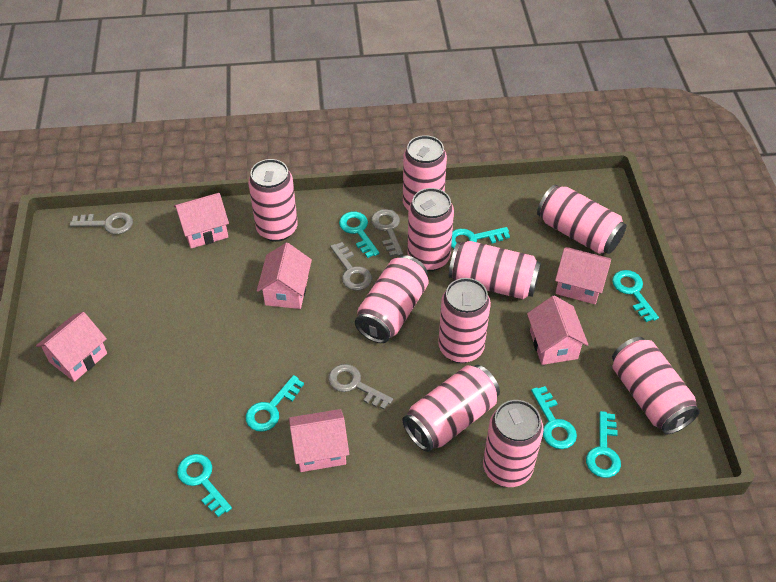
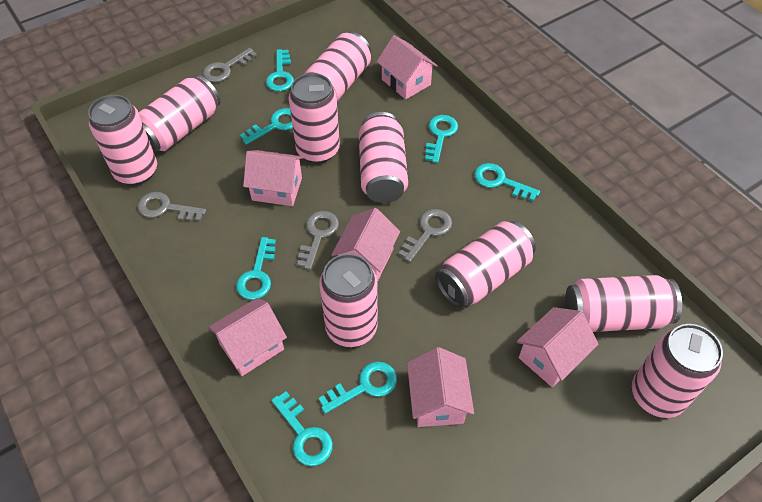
pink can: 10 -> 9

